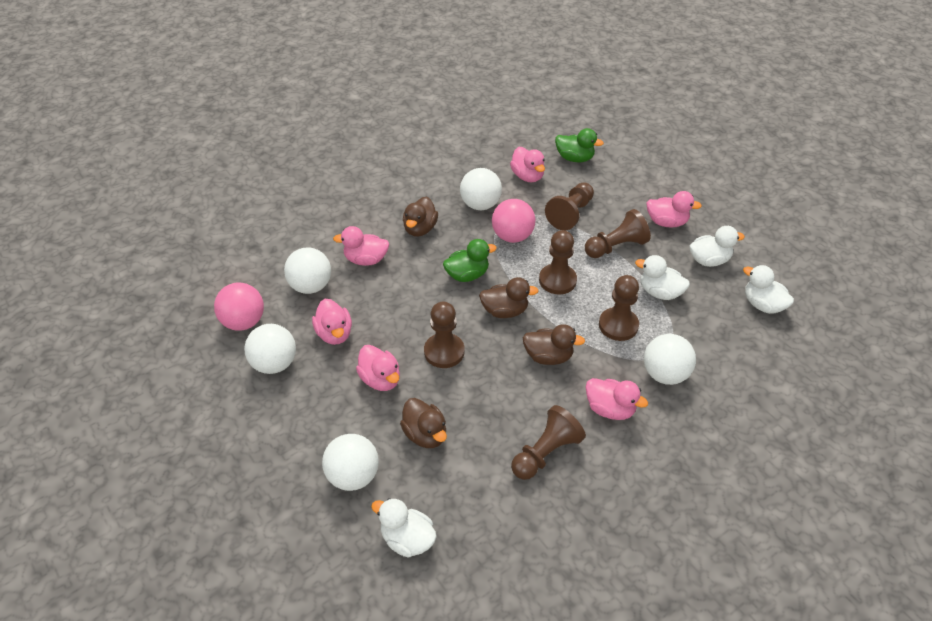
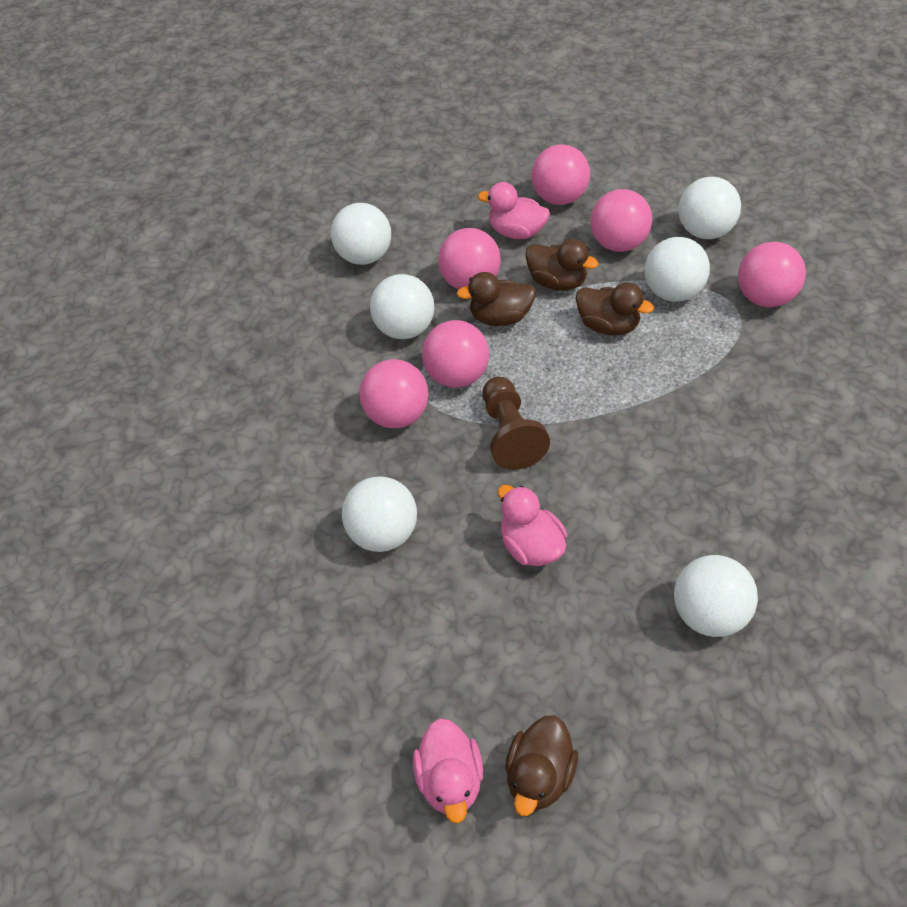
brown pawn: 6 -> 1
green duck: 2 -> 0
pink ball: 2 -> 6
pink duck: 6 -> 3
white ball: 5 -> 6
white duck: 4 -> 0

